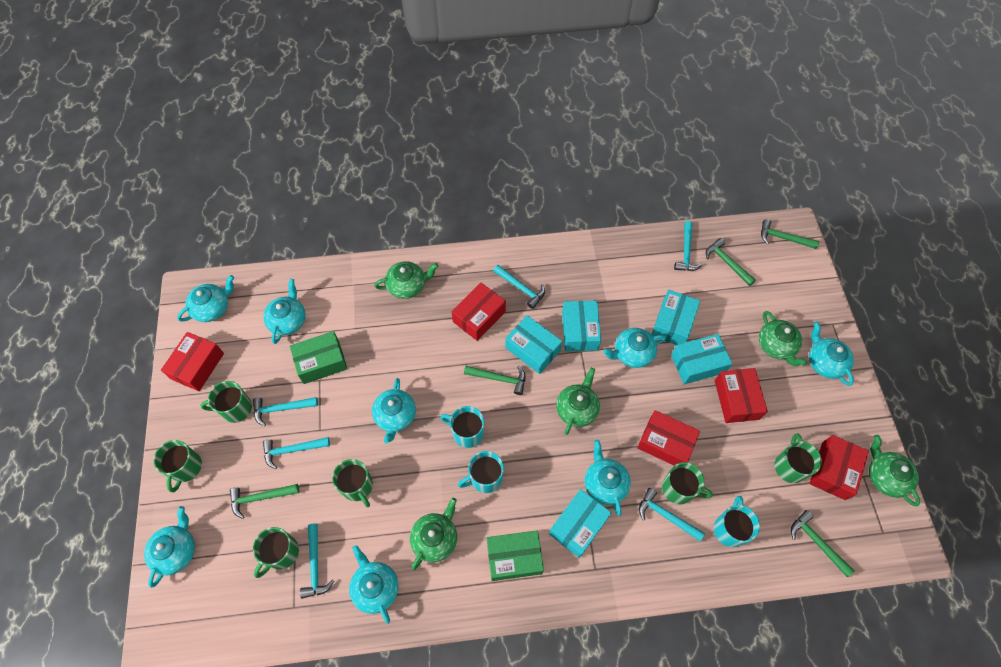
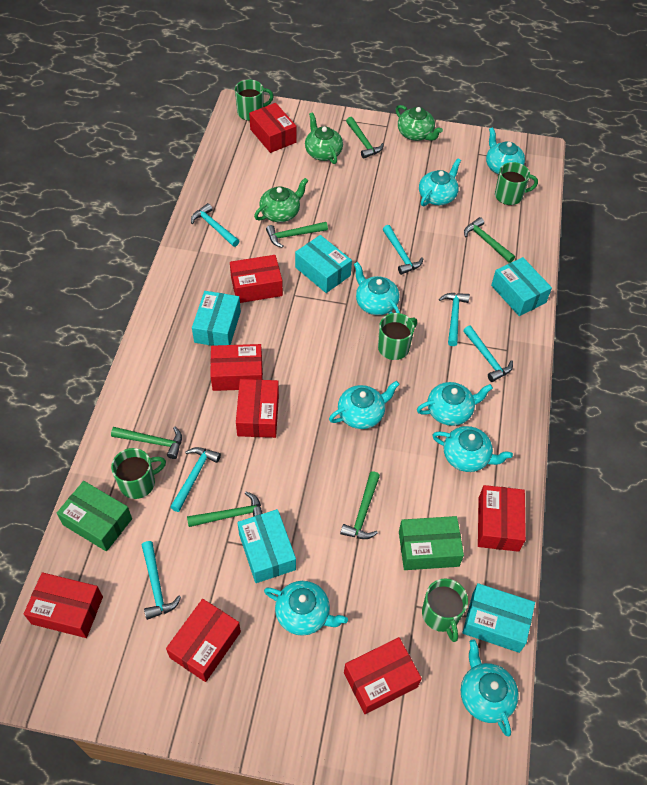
green hammer: 5 -> 6
green mug: 6 -> 5
green teapot: 5 -> 3
red box: 5 -> 8
turquoise mug: 3 -> 0

